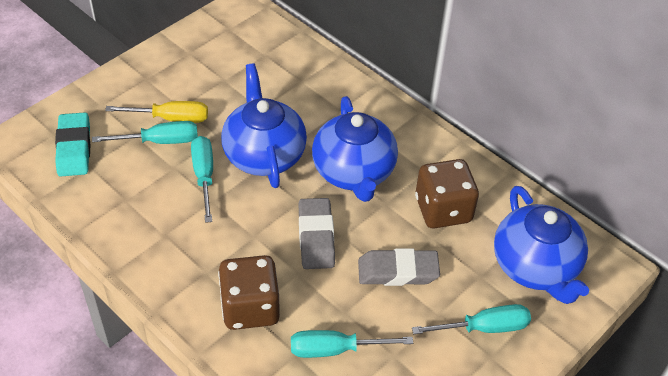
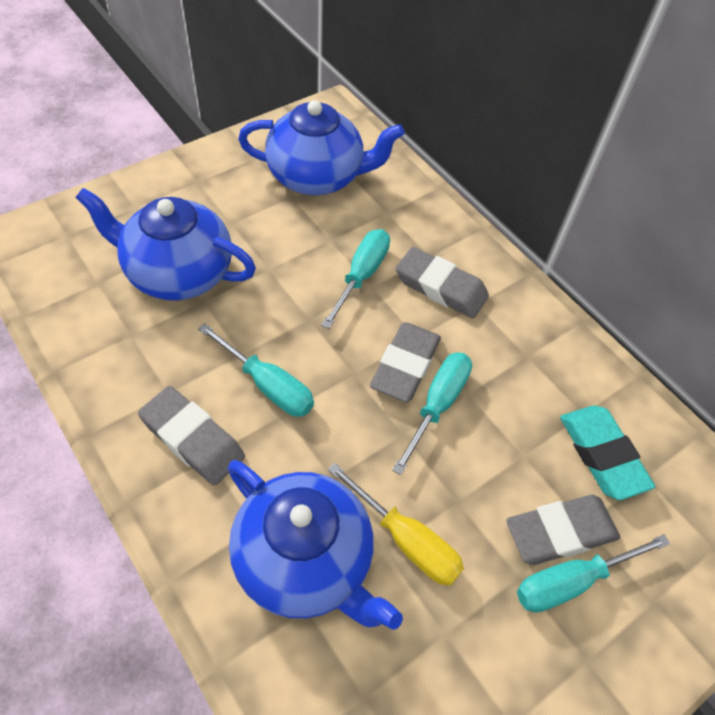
brown dice: 2 -> 0
grey eraser: 2 -> 4

